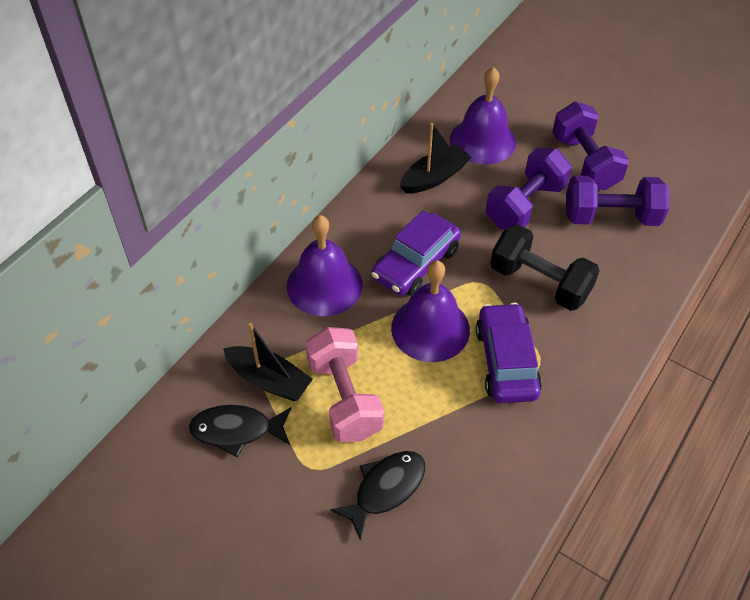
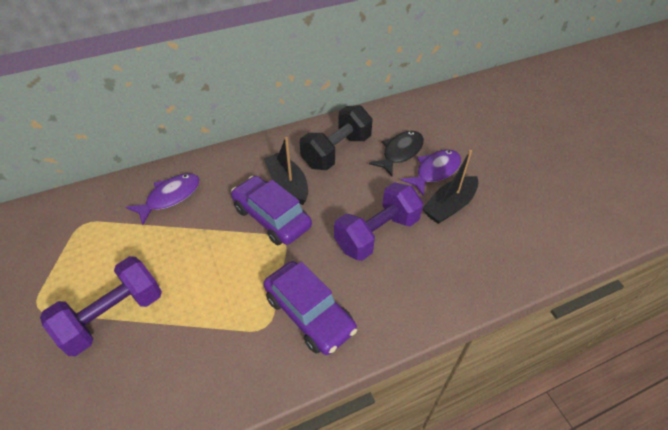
black fish: 2 -> 1
pink dumbbell: 1 -> 0
purple bell: 3 -> 0
purple dumbbell: 3 -> 2
purple fish: 0 -> 2

